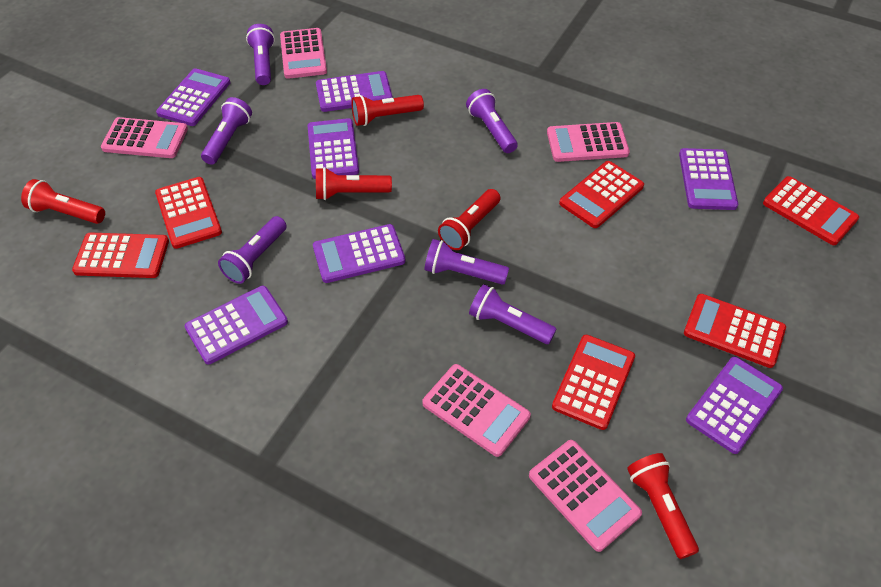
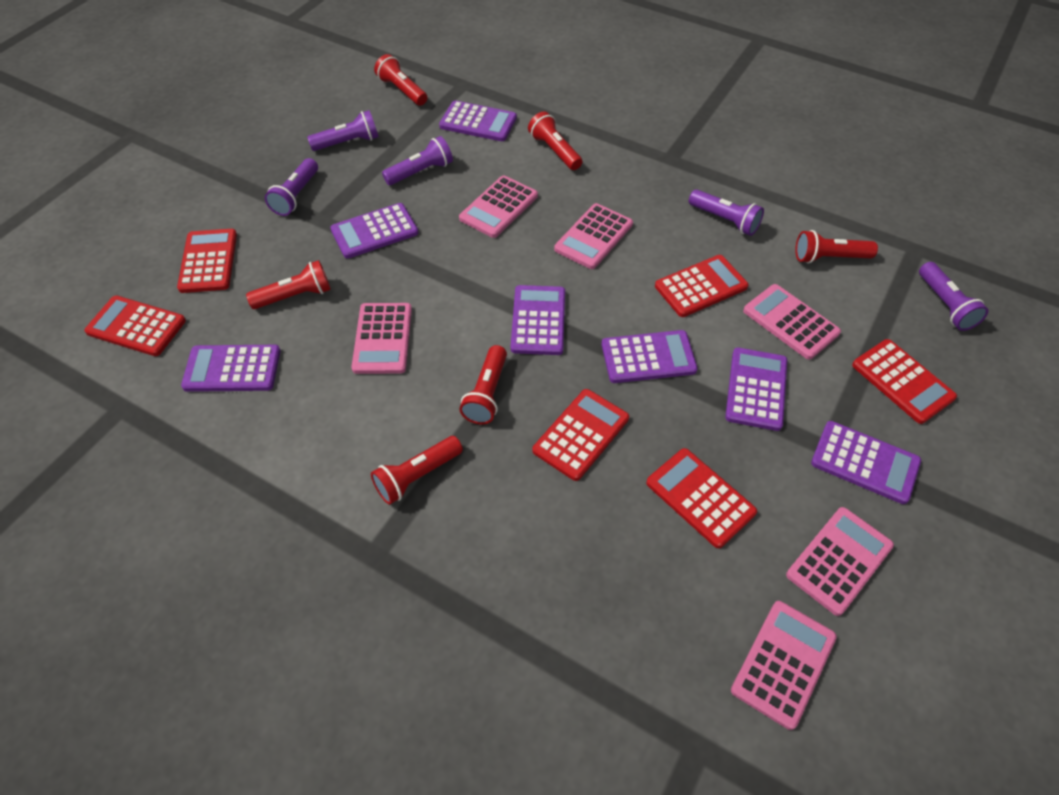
pink calculator: 5 -> 6
purple flashlight: 6 -> 5
red flashlight: 5 -> 6

